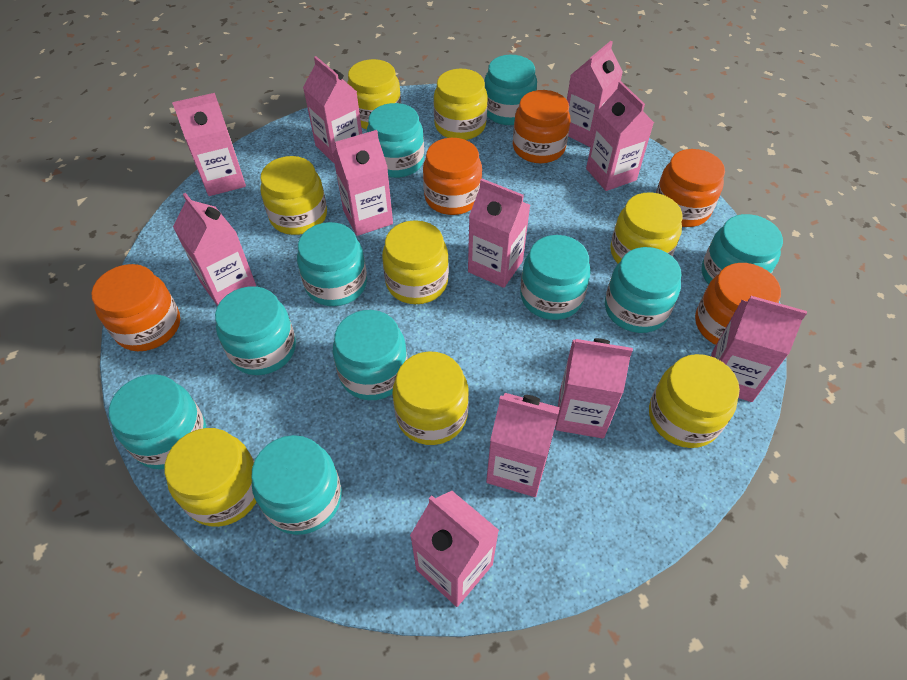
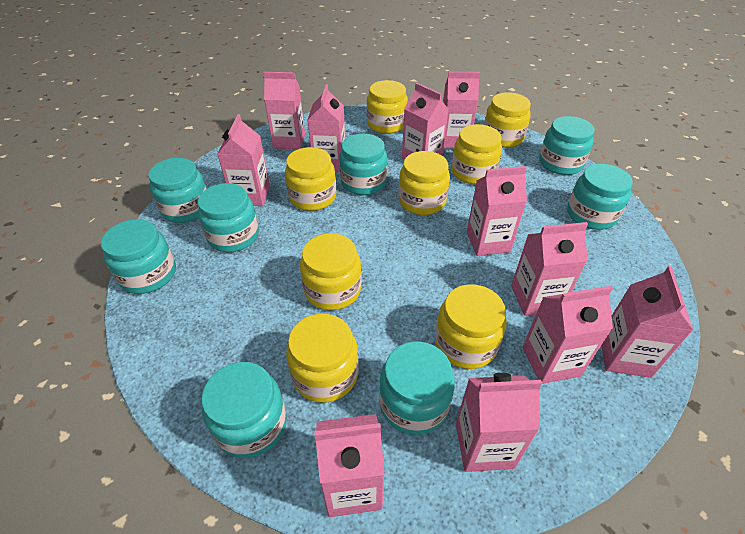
orange jar: 5 -> 0
turquoise jar: 10 -> 8

